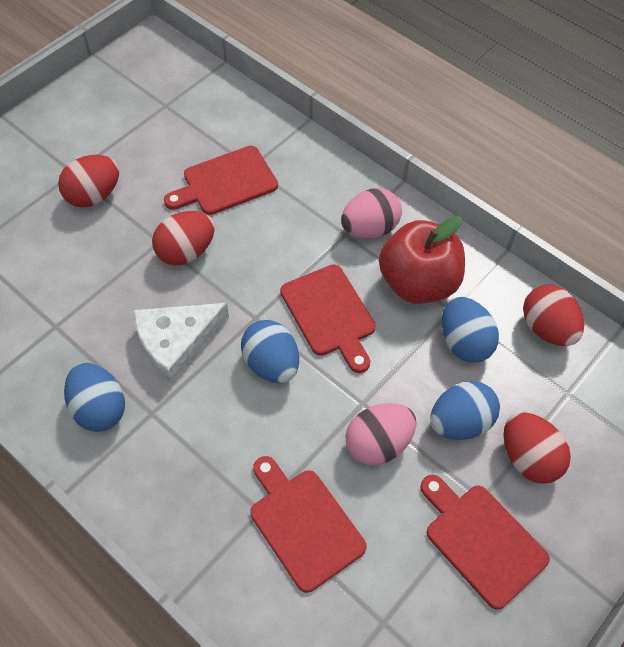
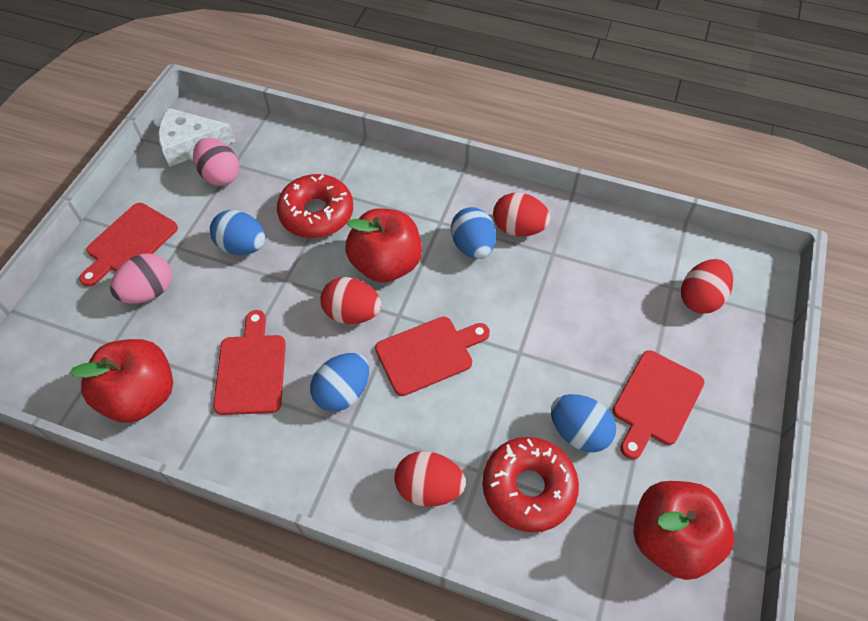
red apple: 1 -> 3
red donut: 0 -> 2

